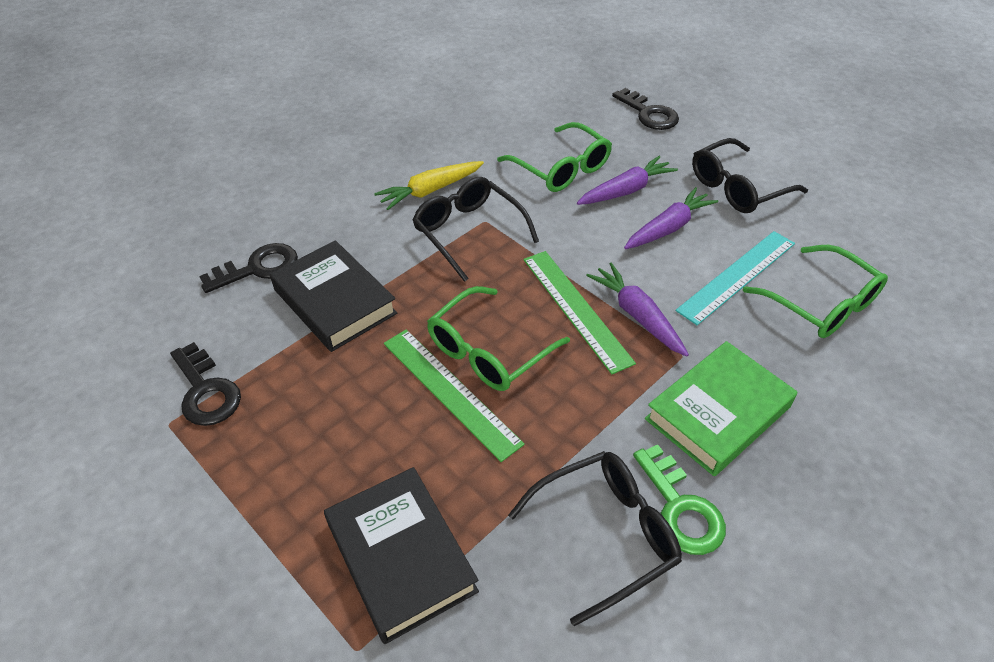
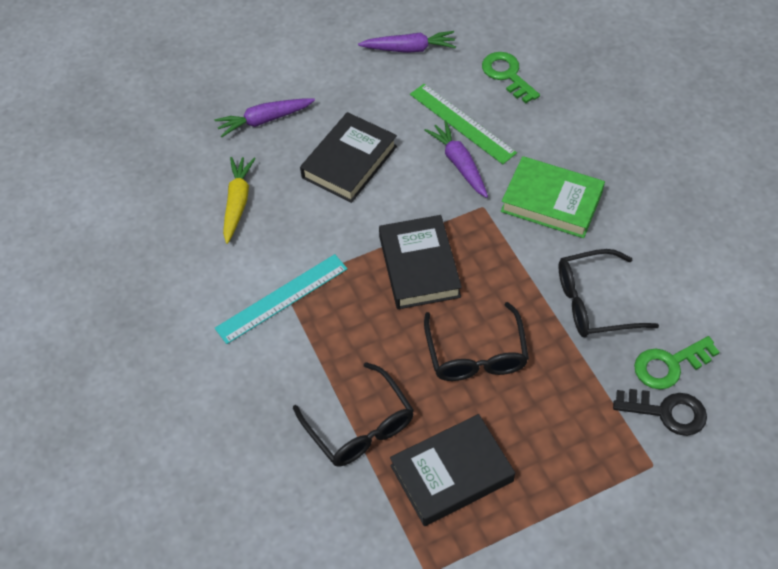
black book: 2 -> 3
black key: 3 -> 1
green glasses: 3 -> 0
green key: 1 -> 2
green ruler: 2 -> 1

